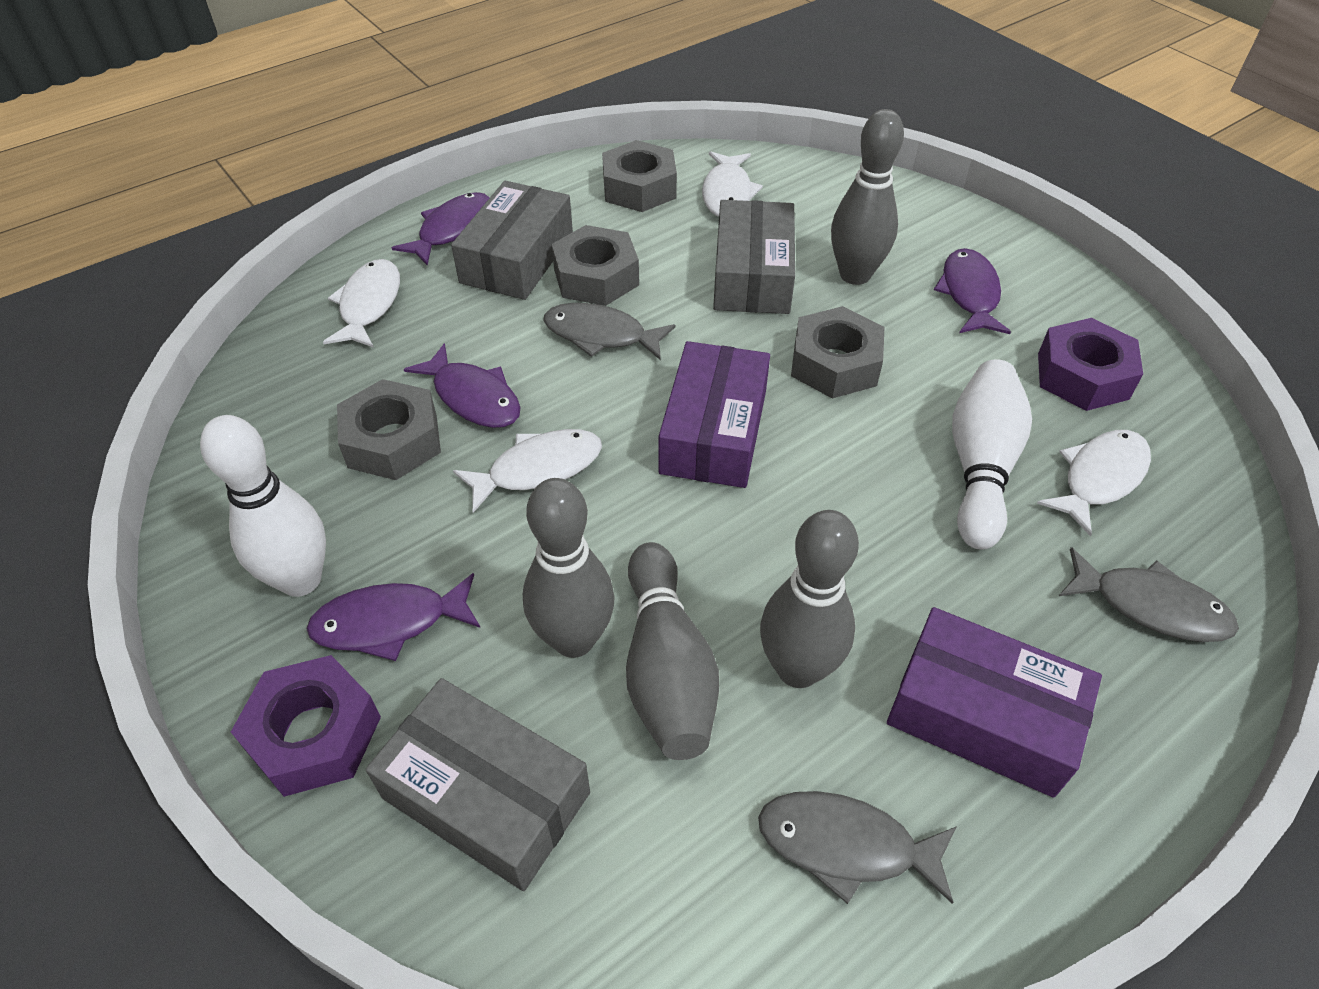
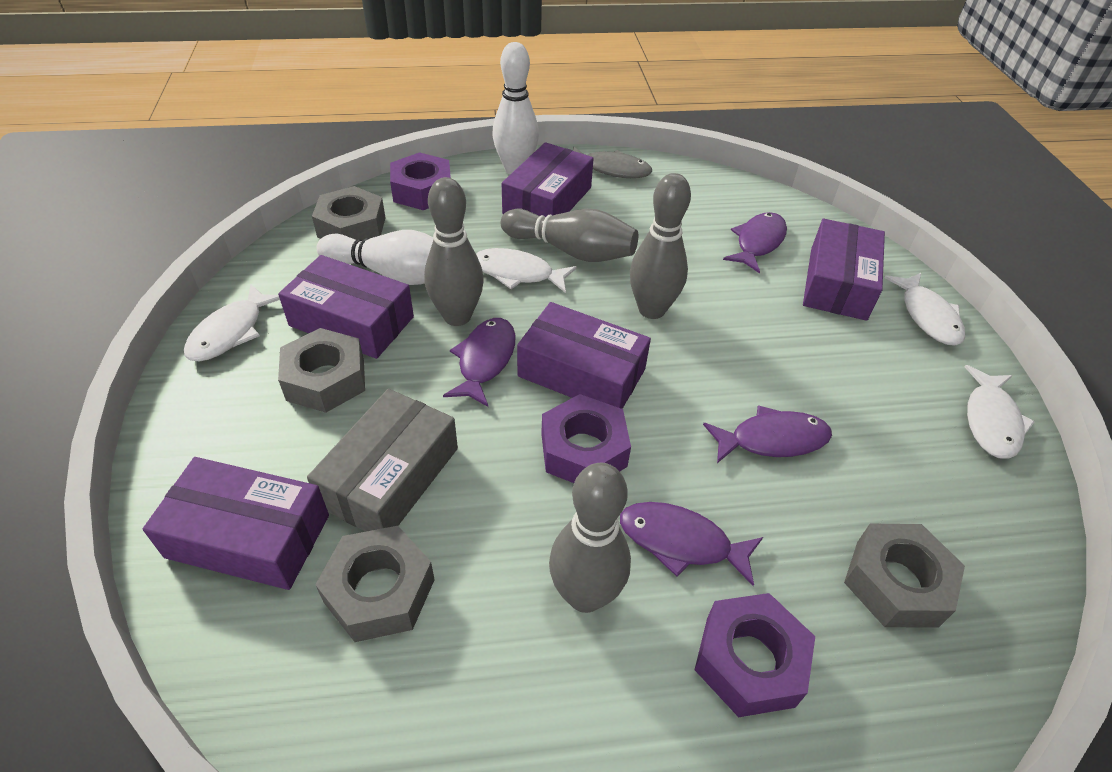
grey box: 3 -> 1
grey fish: 3 -> 1
purple box: 2 -> 5
purple nut: 2 -> 3

